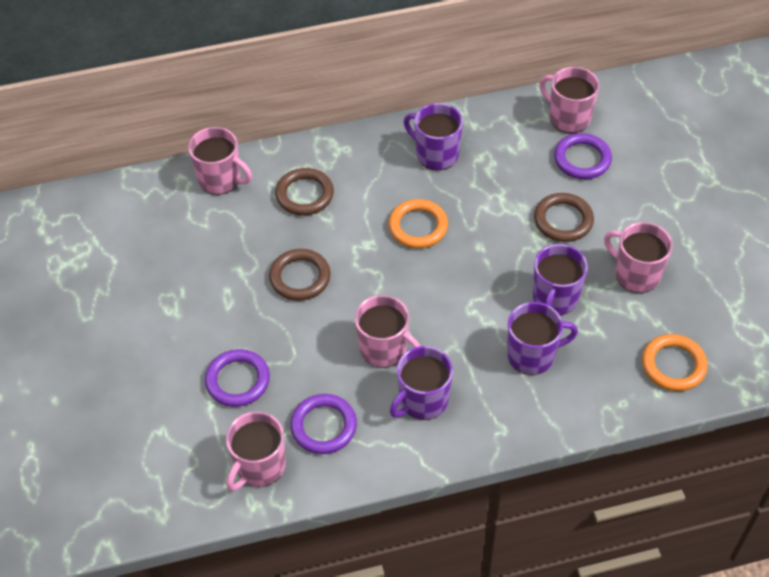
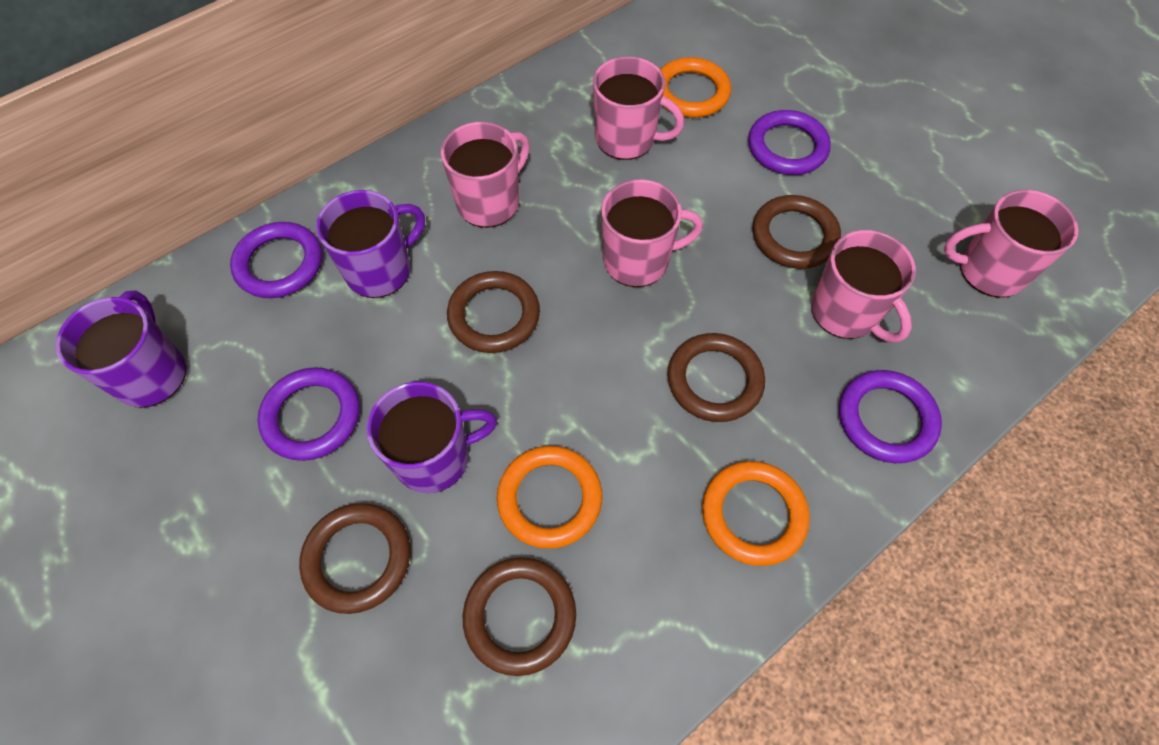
brown ring: 3 -> 5
orange ring: 2 -> 3
purple mug: 4 -> 3
purple ring: 3 -> 4

